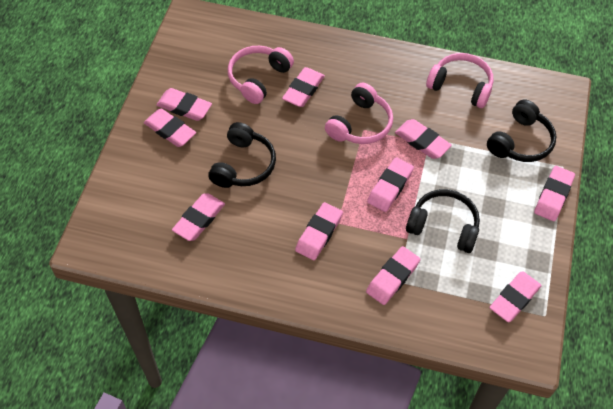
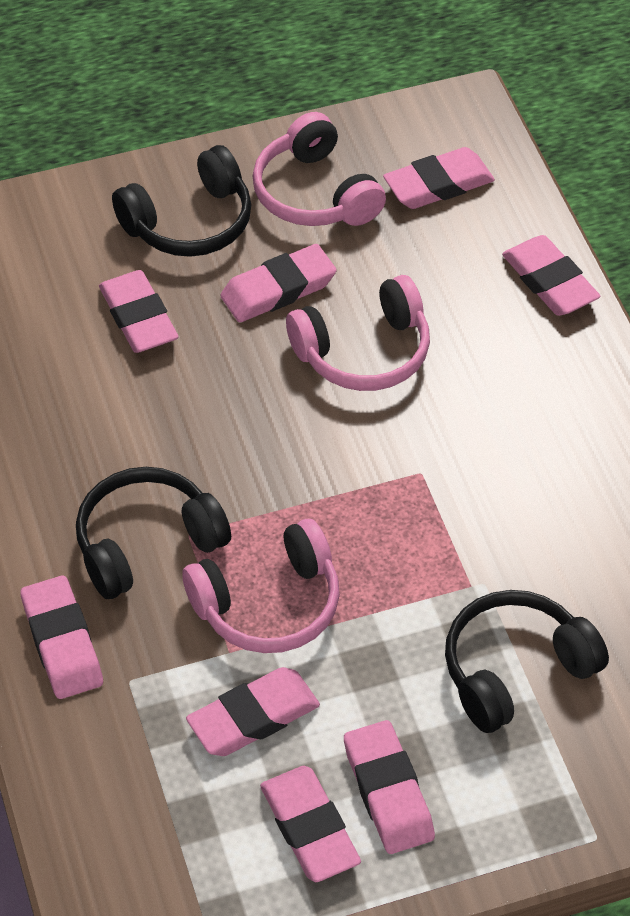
pink eraser: 10 -> 8

